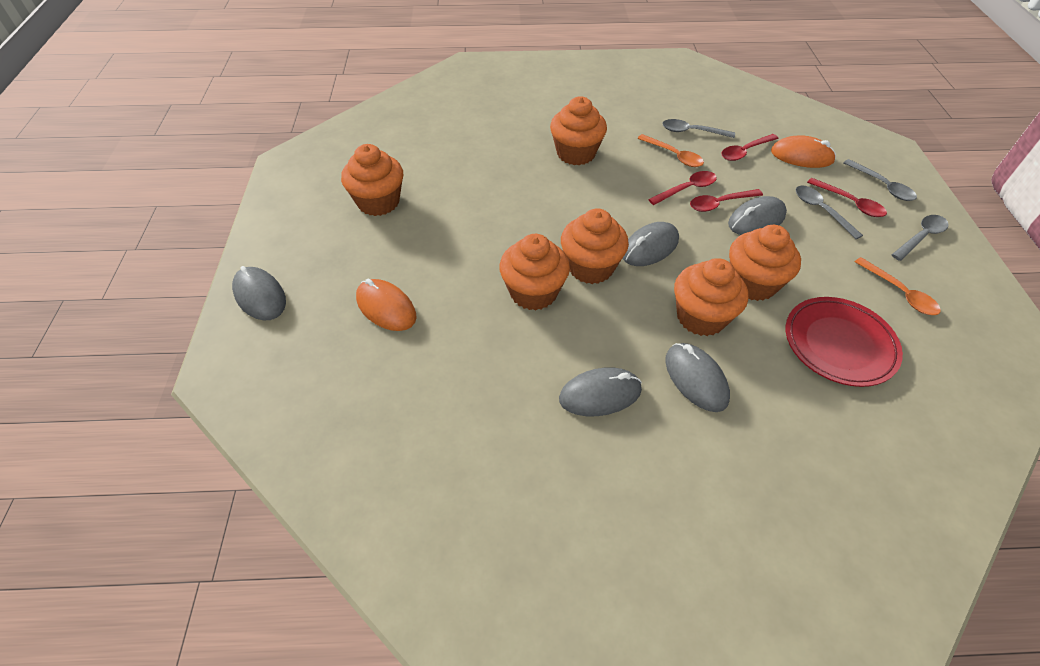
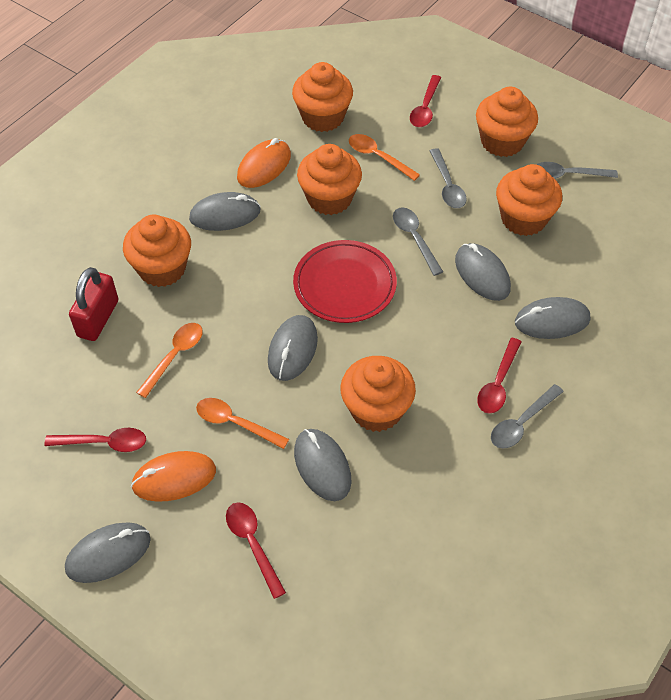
grey mouse: 5 -> 6
orange spoon: 2 -> 3
red padlock: 0 -> 1

